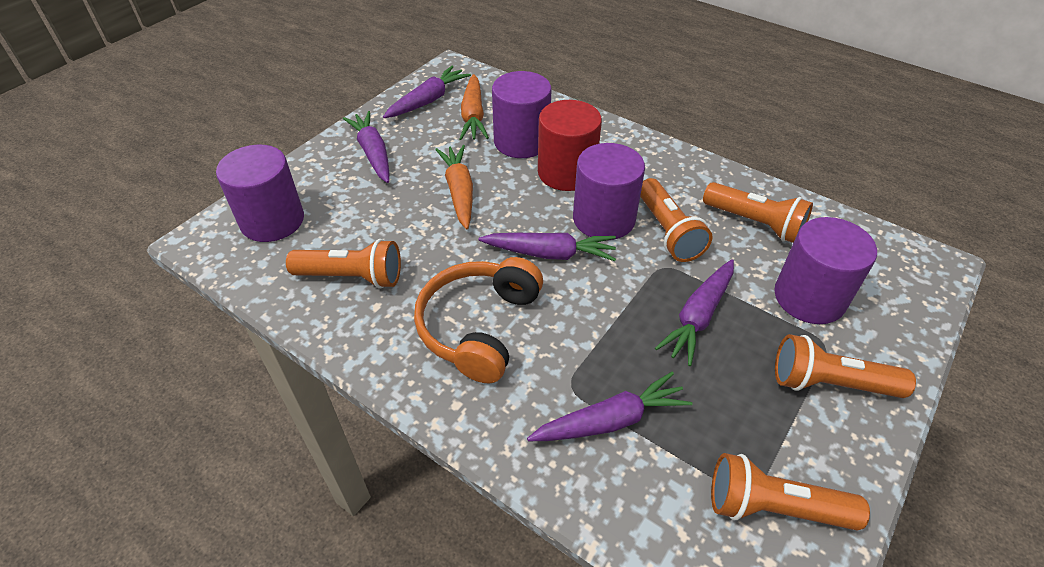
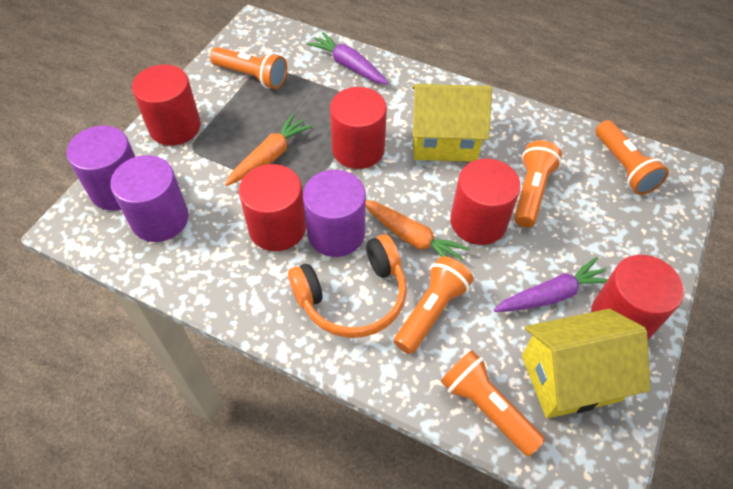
purple carrot: 5 -> 2
purple cylinder: 4 -> 3
red cylinder: 1 -> 5
yellow house: 0 -> 2

